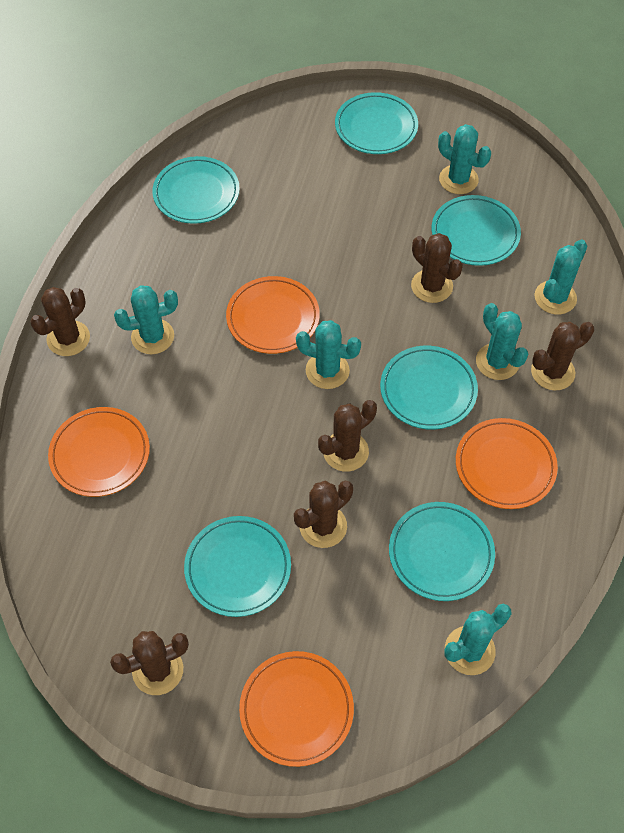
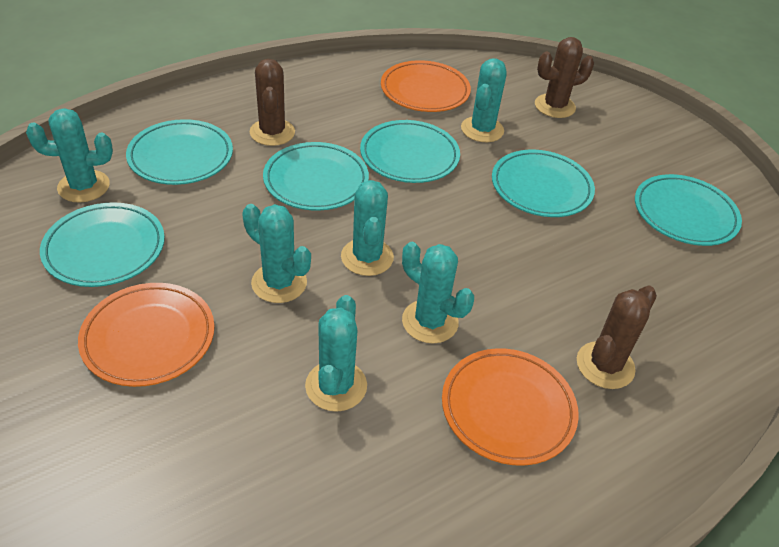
brown cactus: 6 -> 3
orange plate: 4 -> 3

